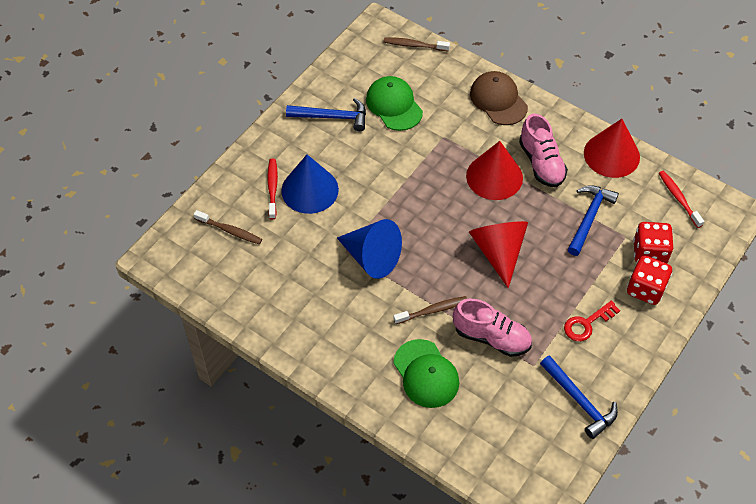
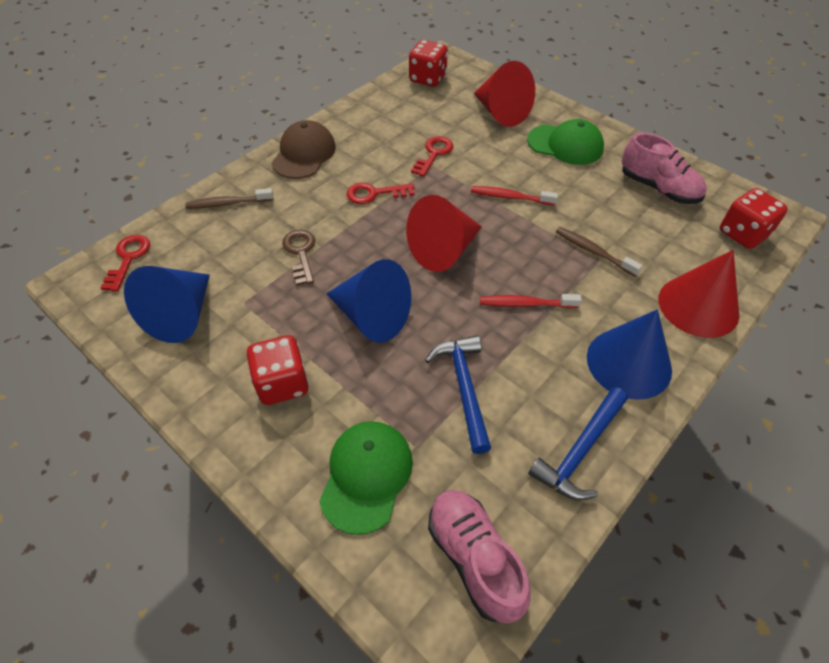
blue cone: 2 -> 3
blue hammer: 3 -> 2
brown key: 0 -> 1
brown toothbrush: 3 -> 2
red dice: 2 -> 3
red key: 1 -> 3

